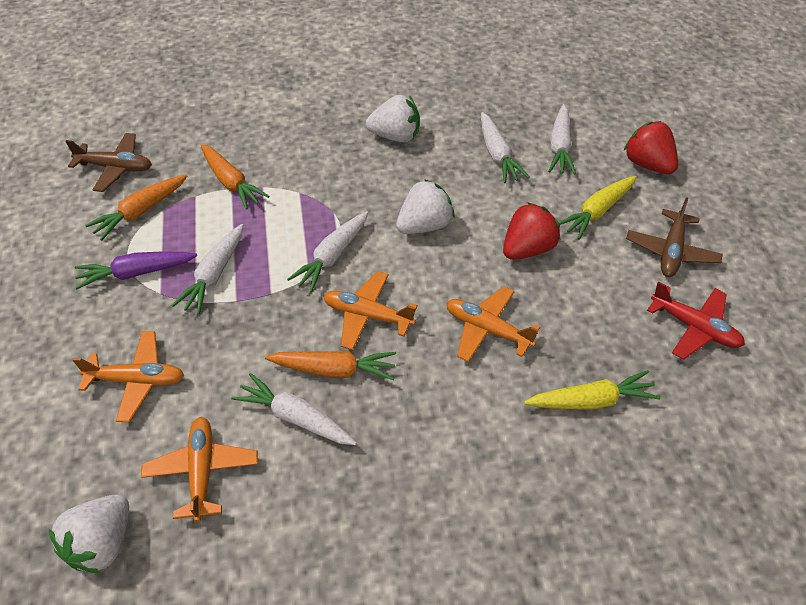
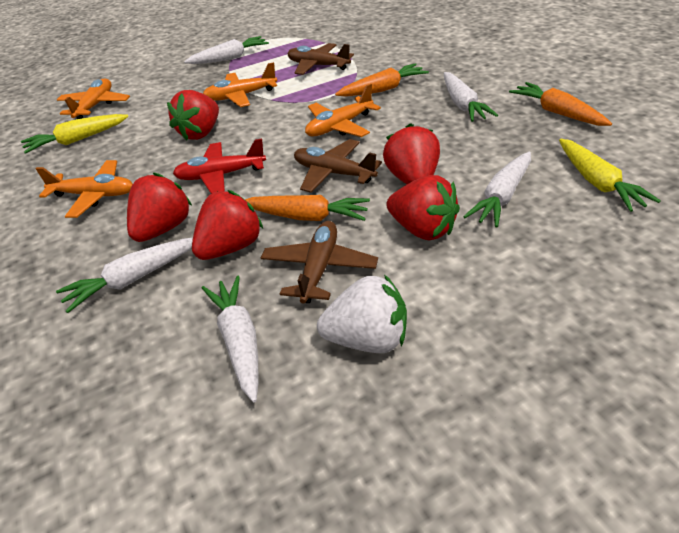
brown plane: 2 -> 3
purple carrot: 1 -> 0
red strawberry: 2 -> 5
white strawberry: 3 -> 1

